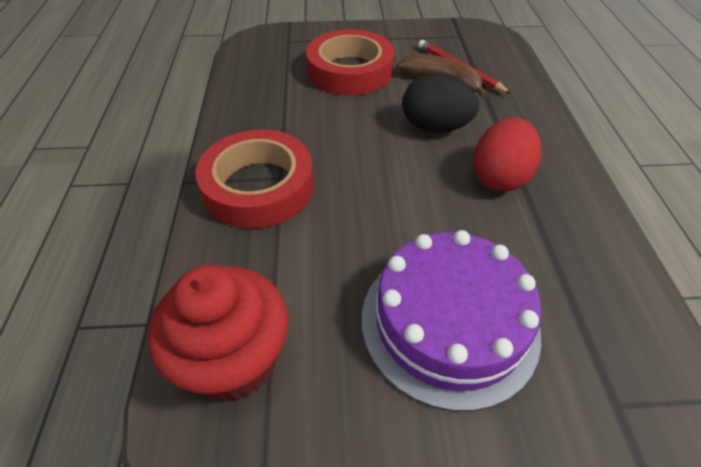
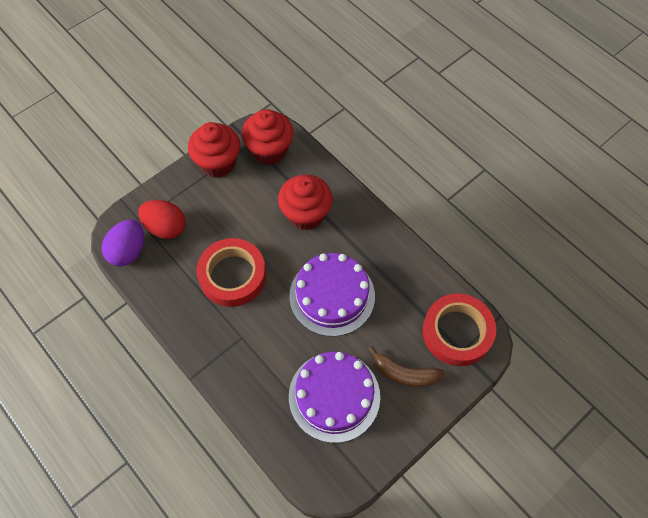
black egg: 1 -> 0
purple cake: 1 -> 2
purple egg: 0 -> 1
red cupcake: 1 -> 3
red pencil: 1 -> 0

